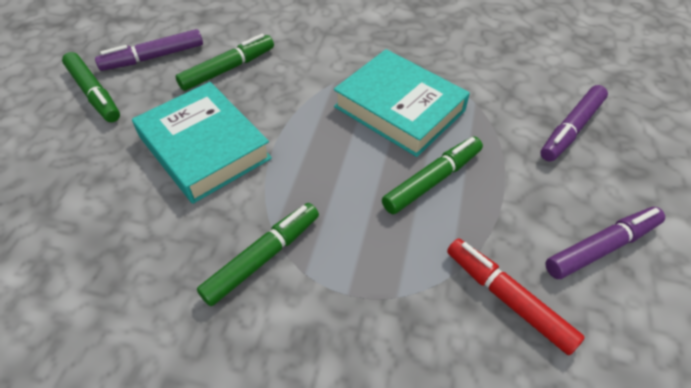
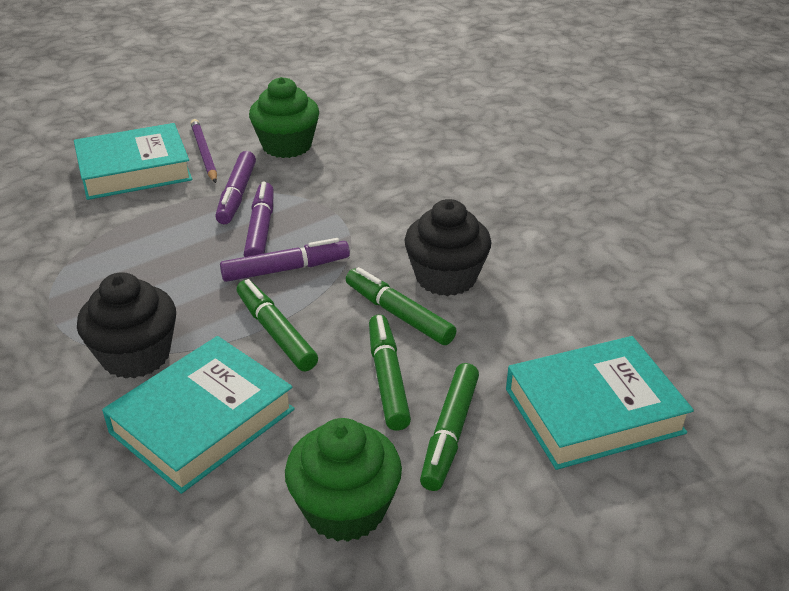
black cupcake: 0 -> 2
green cupcake: 0 -> 2
purple pencil: 0 -> 1
red marker: 1 -> 0
turquoise book: 2 -> 3

